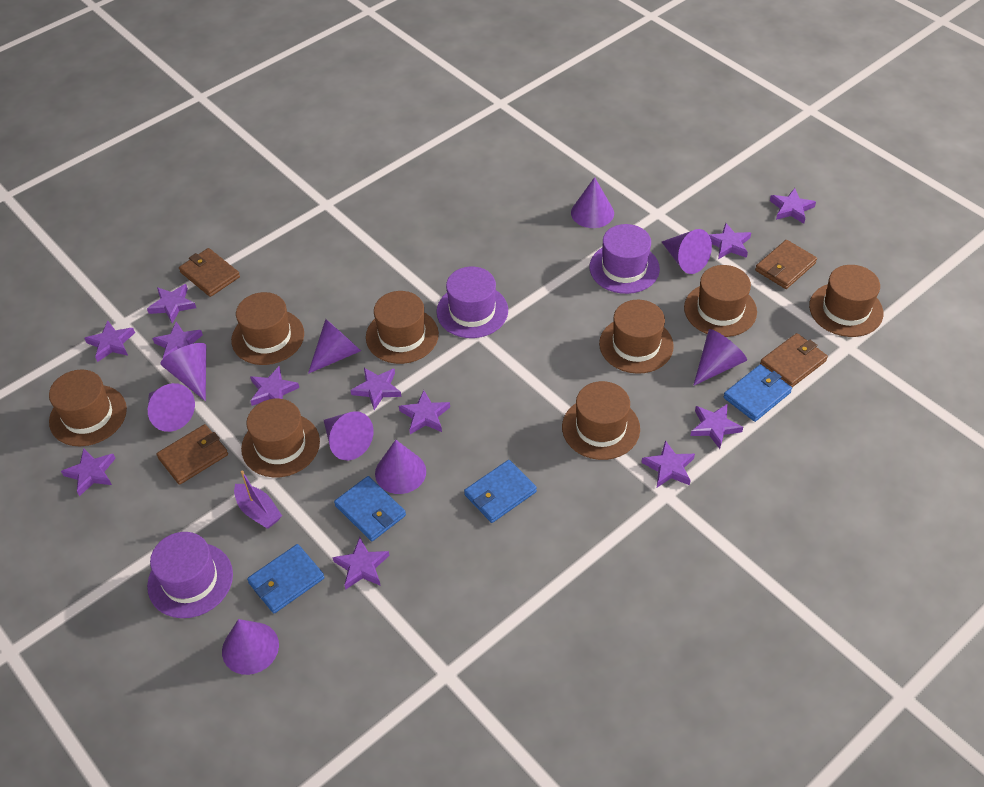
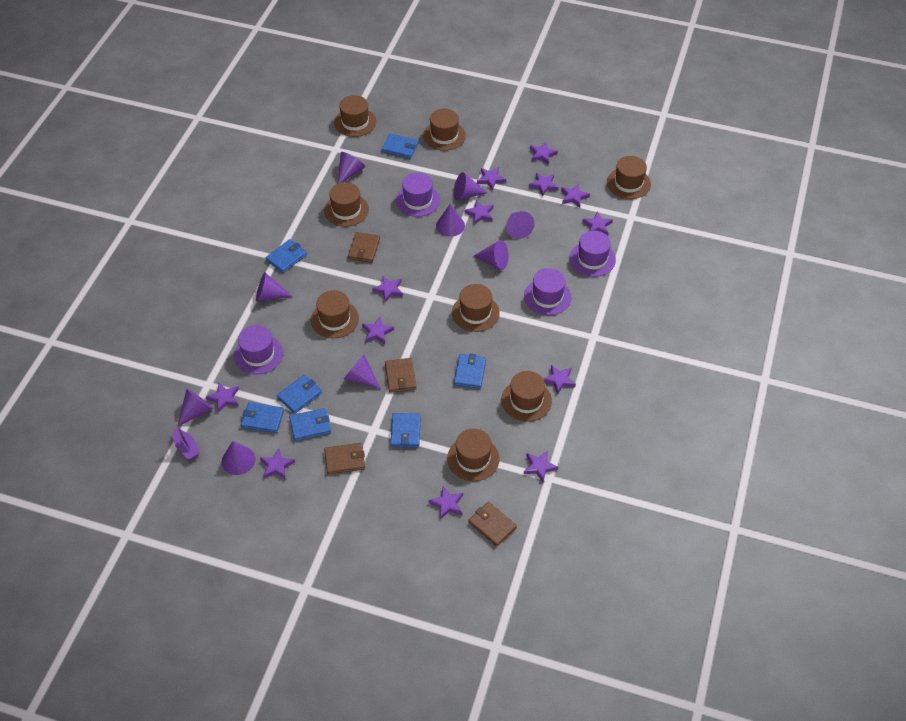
blue wallet: 4 -> 7
purple hat: 3 -> 4
purple star: 12 -> 13

